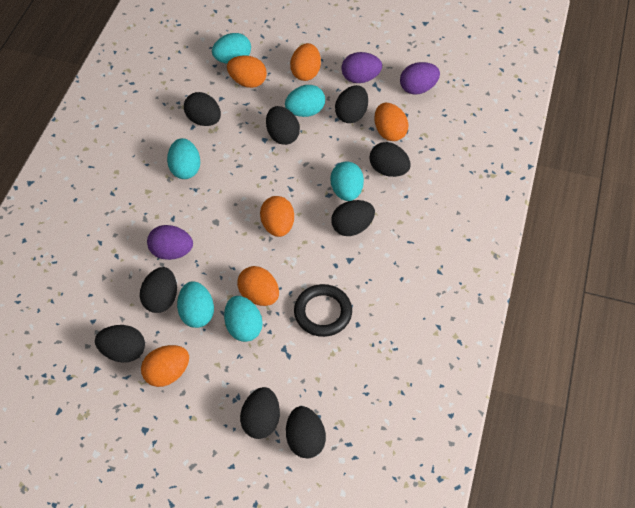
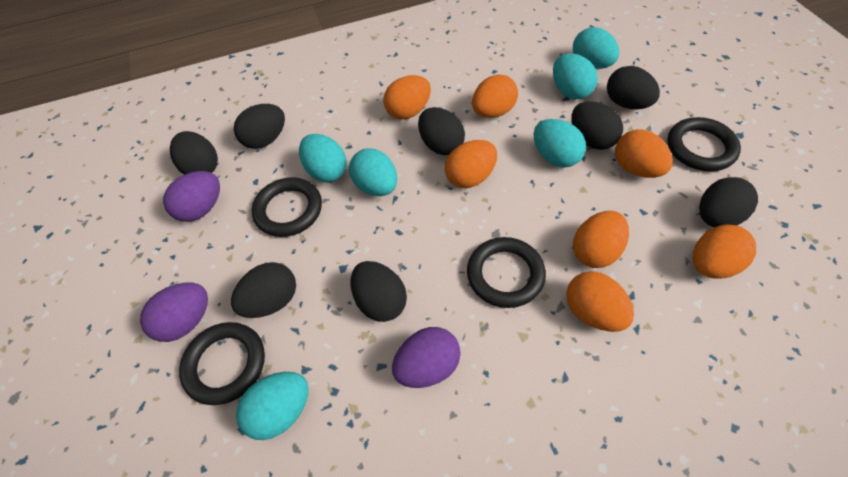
black egg: 9 -> 8
black ring: 1 -> 4
orange egg: 6 -> 7

